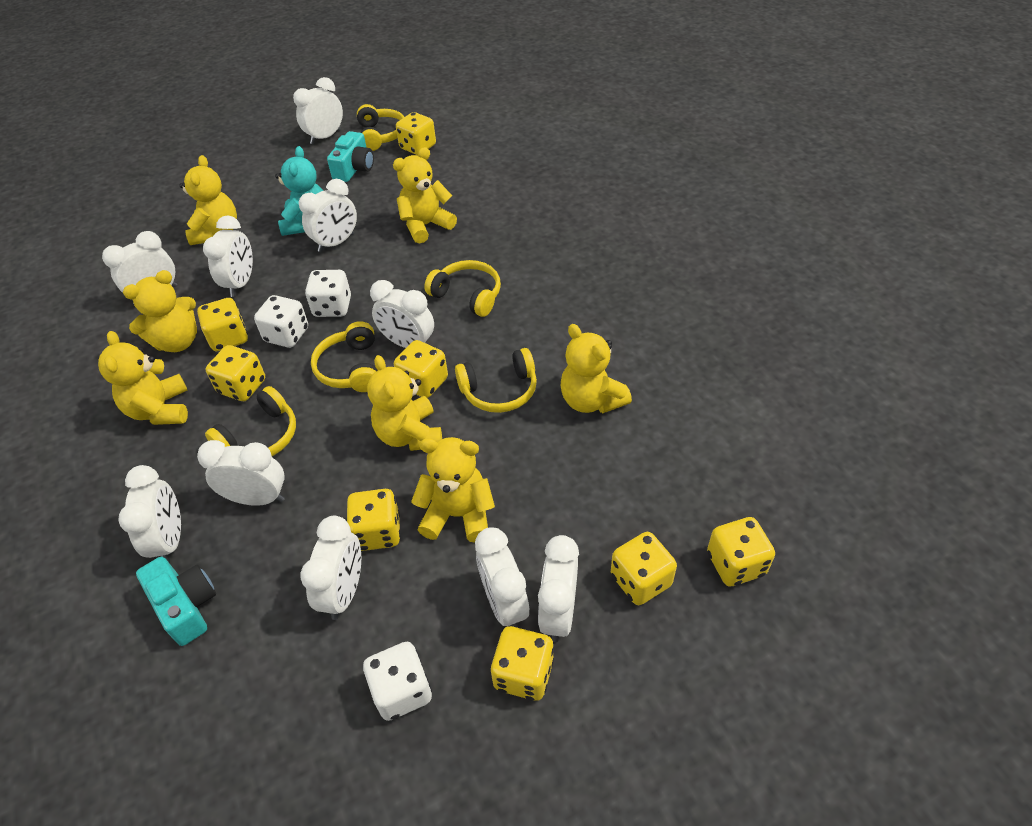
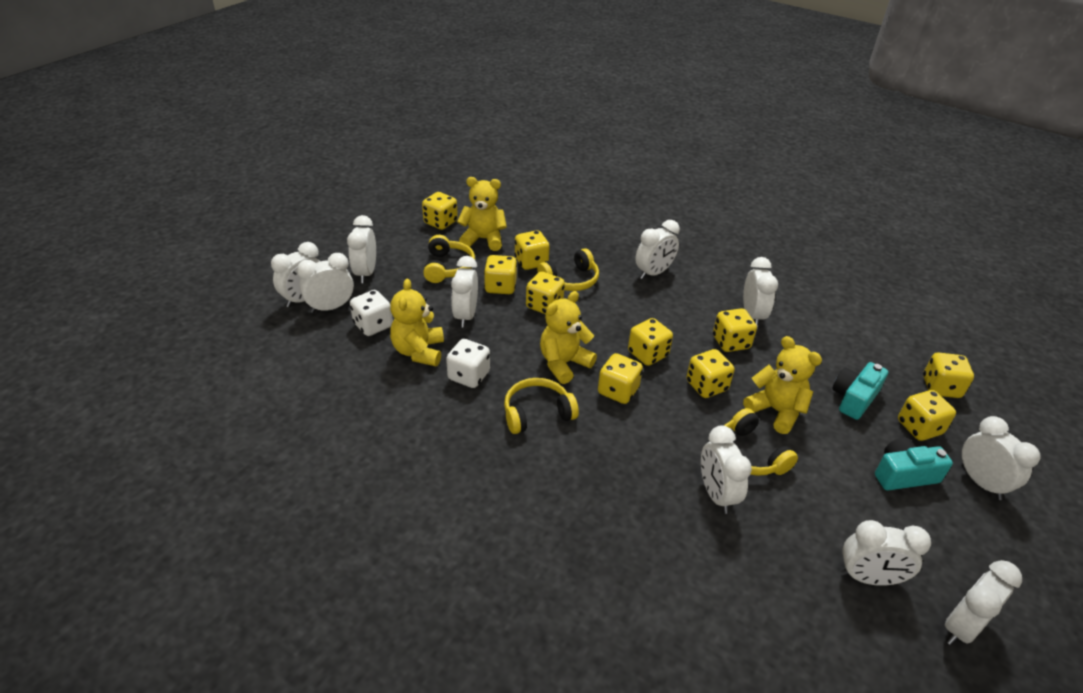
turquoise teddy bear: 1 -> 0
white dice: 3 -> 2
yellow dice: 8 -> 10
yellow headphones: 5 -> 4
yellow teddy bear: 7 -> 4

